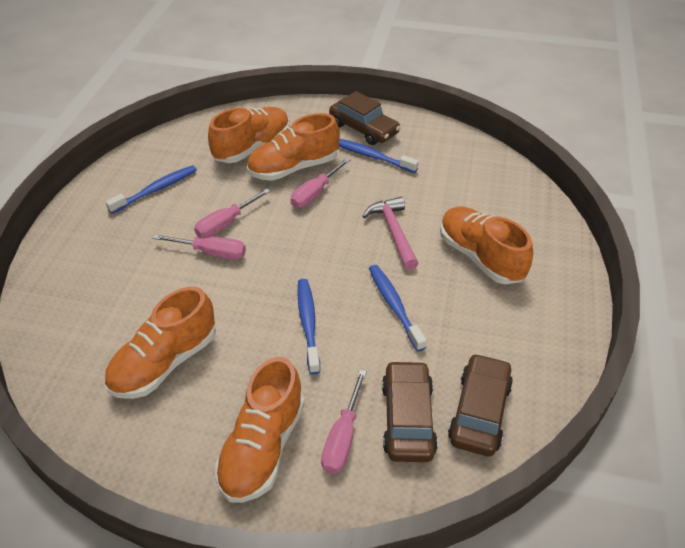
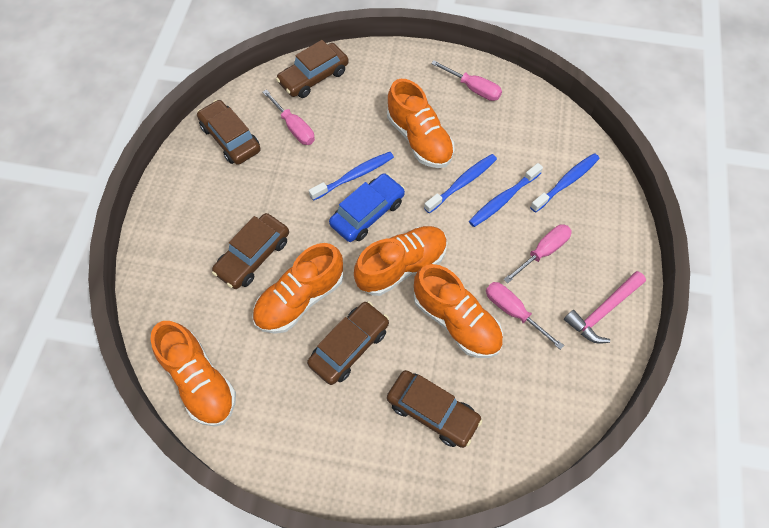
blue car: 0 -> 1
brown car: 3 -> 5

